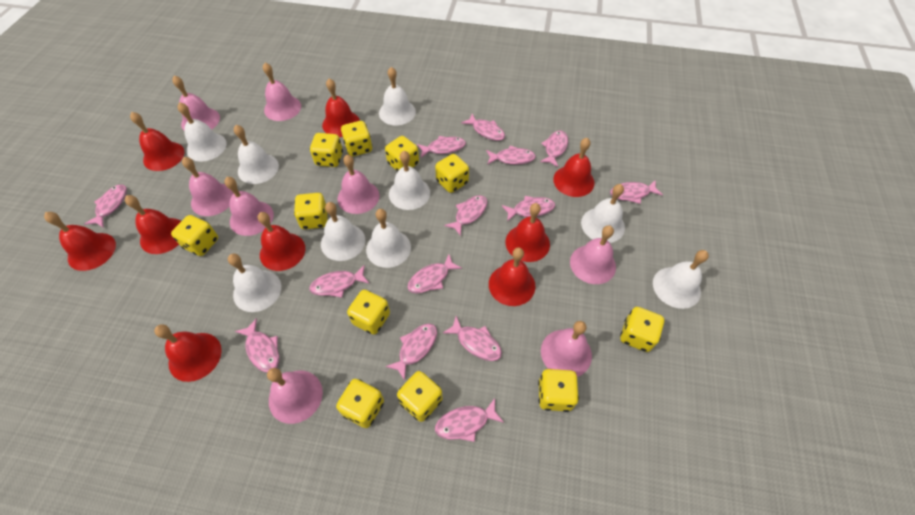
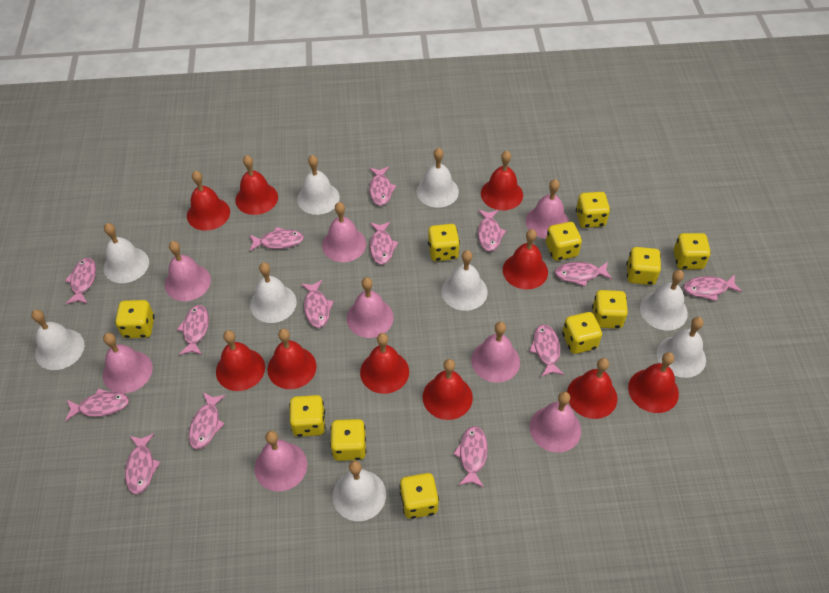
red bell: 9 -> 10

